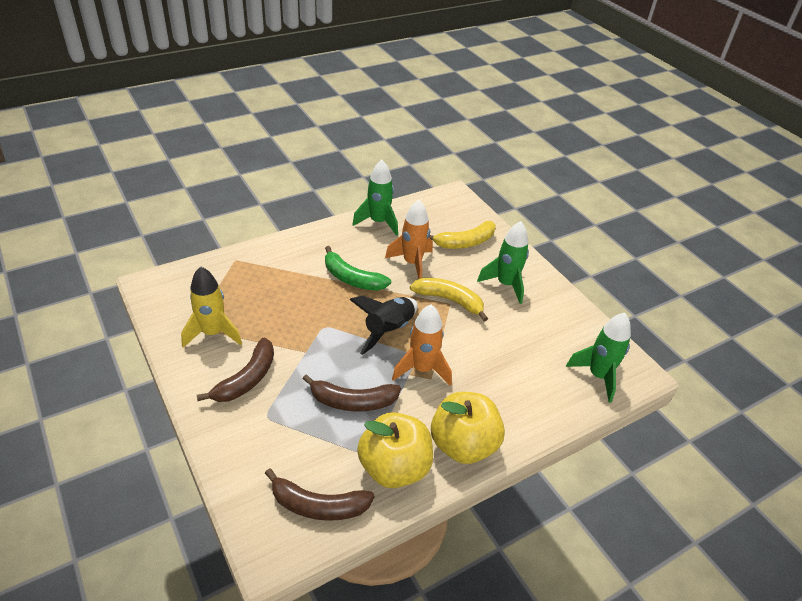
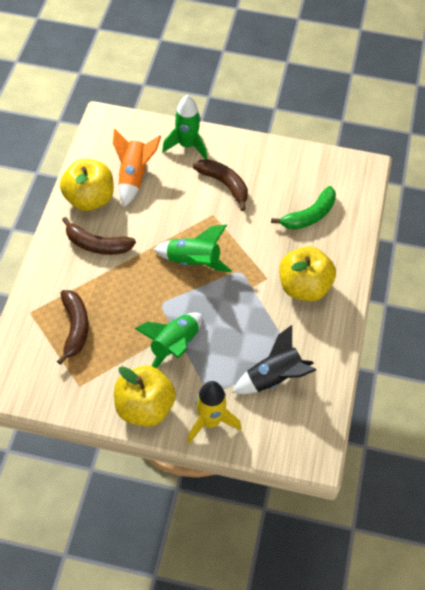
orange rocket: 2 -> 1
yellow apple: 2 -> 3
yellow banana: 2 -> 0

